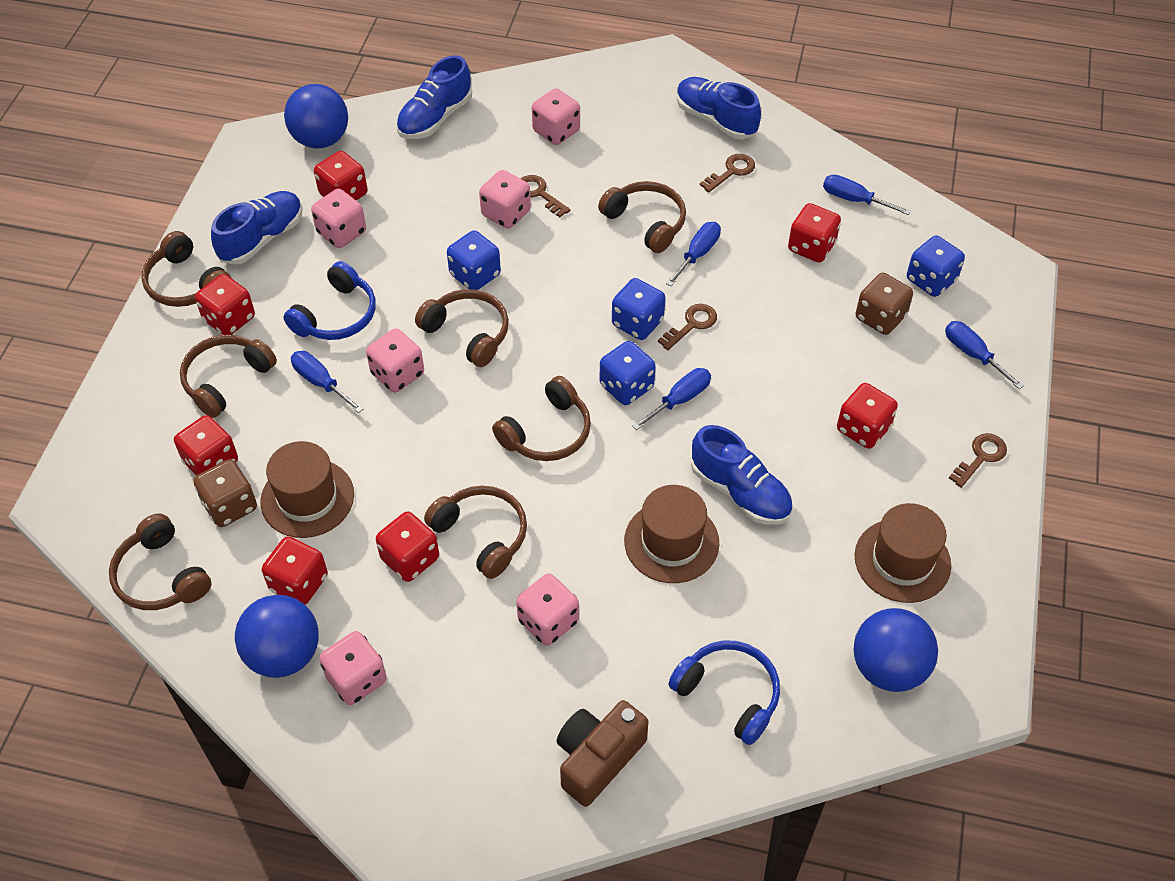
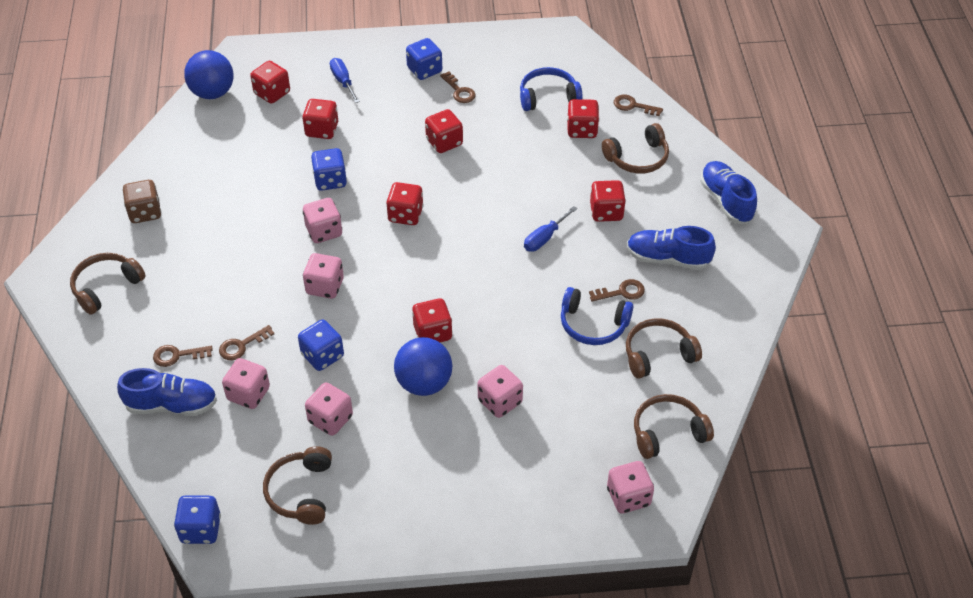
blue ball: 3 -> 2
blue screwdriver: 5 -> 2
blue shoe: 4 -> 3
brown camera: 1 -> 0
brown dice: 2 -> 1
brown hat: 3 -> 0
brown headphones: 7 -> 5
brown key: 4 -> 5

